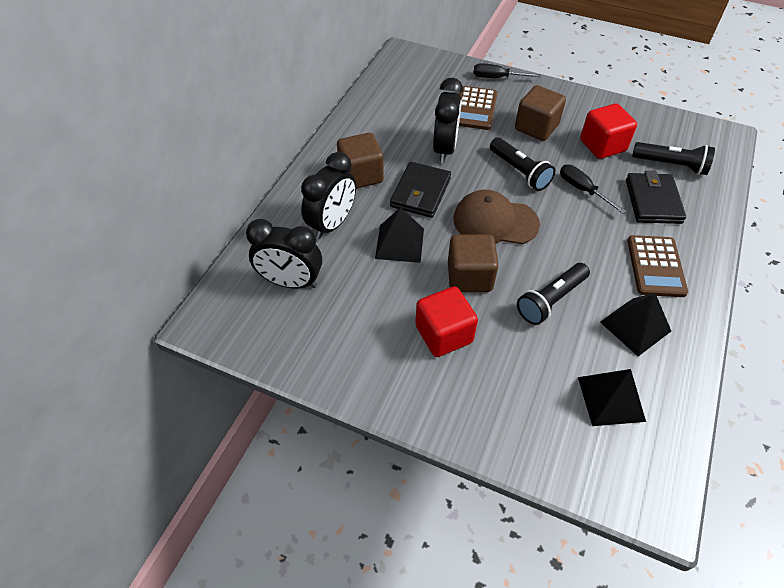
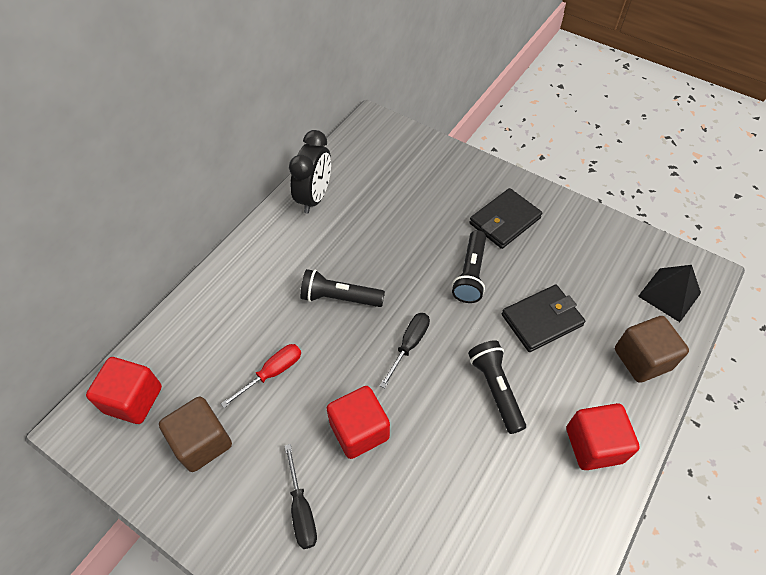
black clock: 3 -> 1
black pyramid: 3 -> 1
brown calculator: 2 -> 0
brown cap: 1 -> 0
brown cube: 3 -> 2
red cube: 2 -> 3
red screwdriver: 0 -> 1

